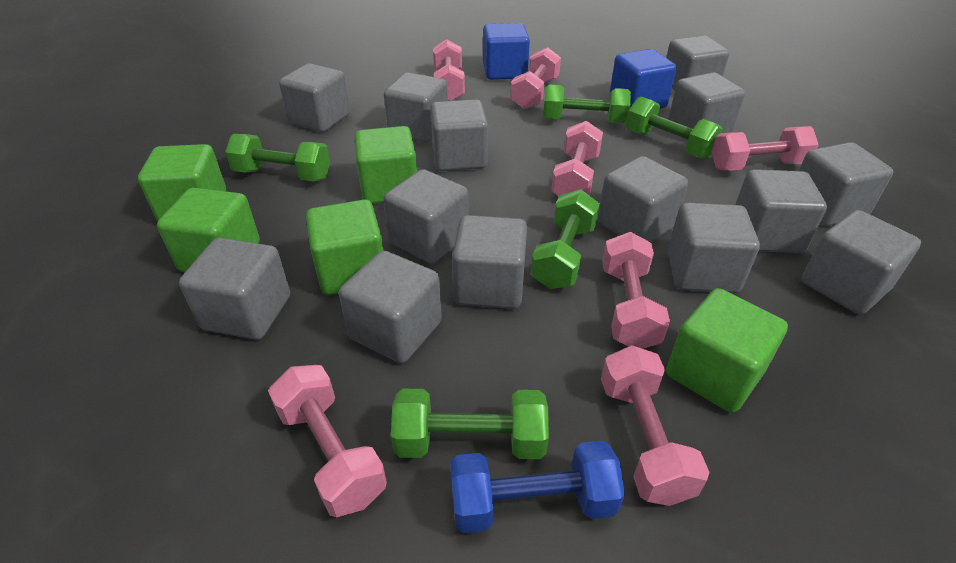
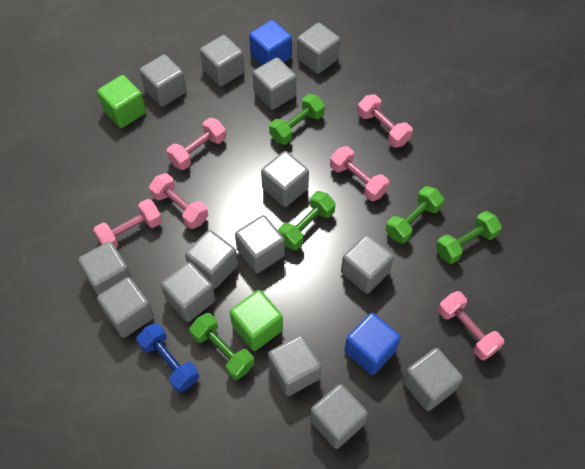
green cube: 5 -> 2
pink dumbbell: 7 -> 6

